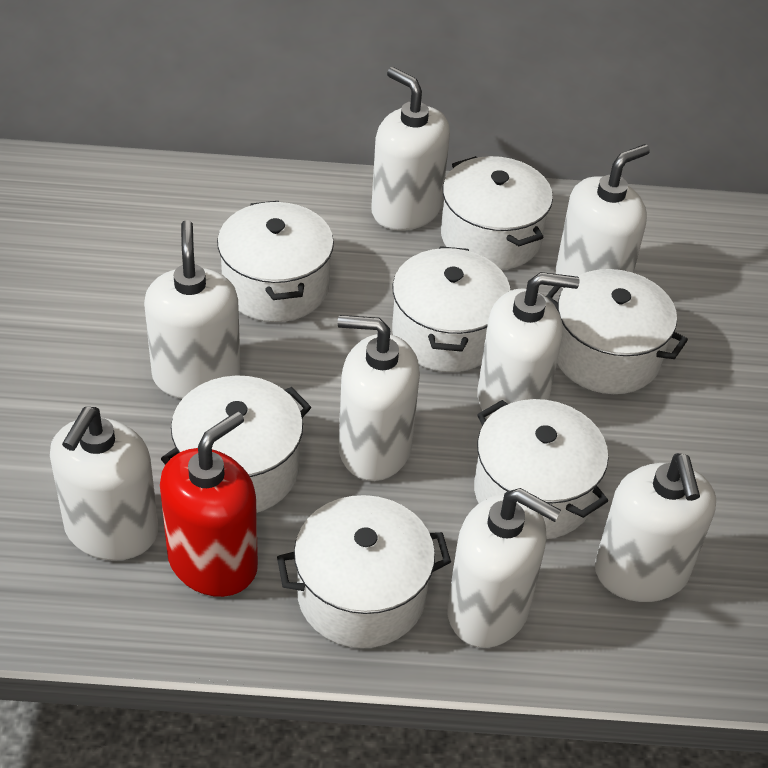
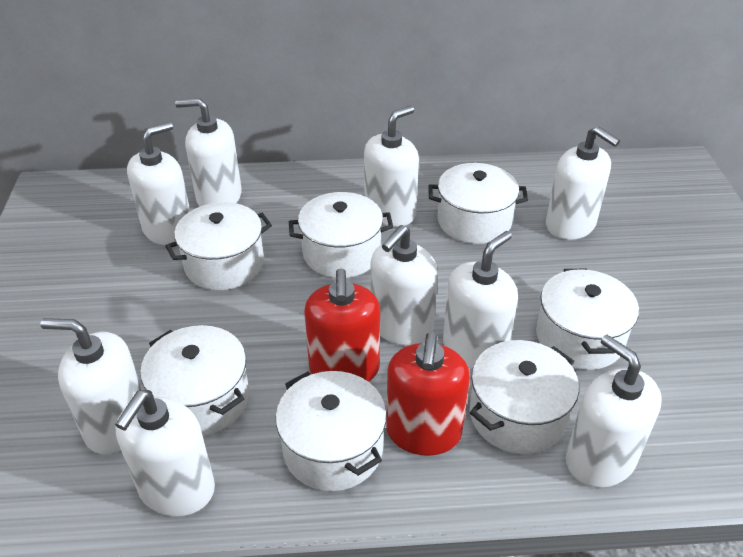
red soap dispenser: 1 -> 2
white soap dispenser: 8 -> 9

